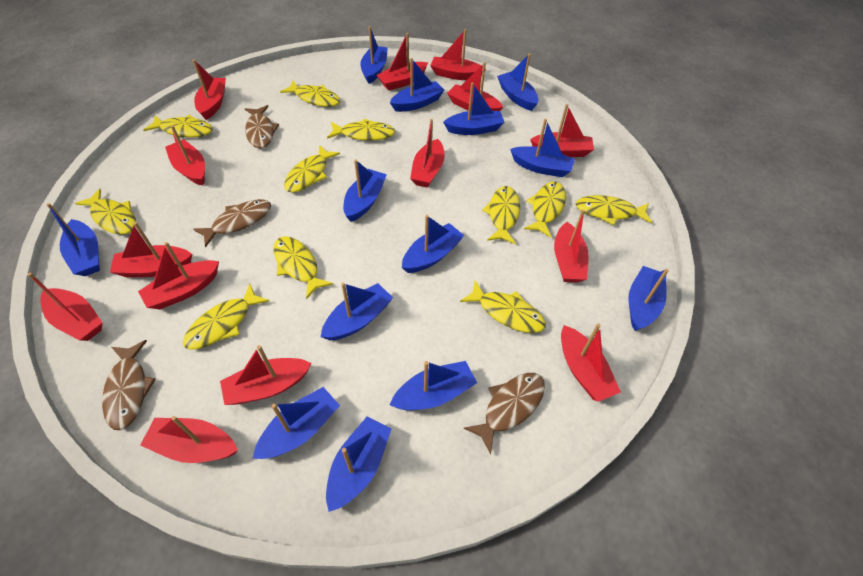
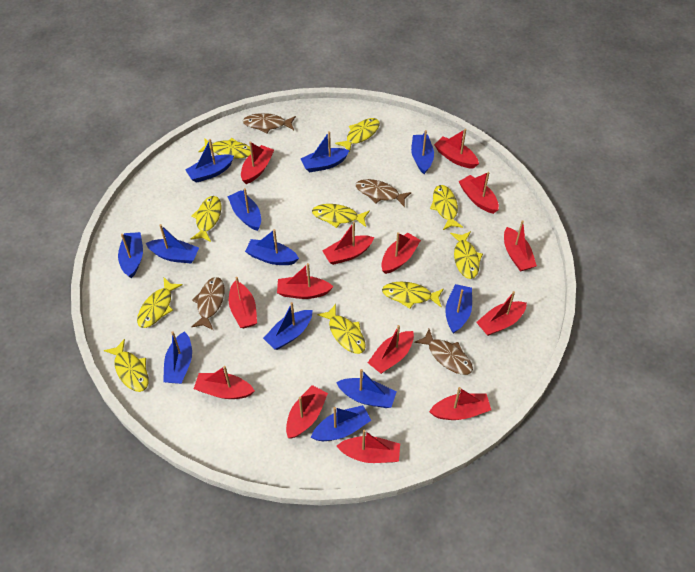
blue boat: 13 -> 12
yellow fish: 11 -> 10

